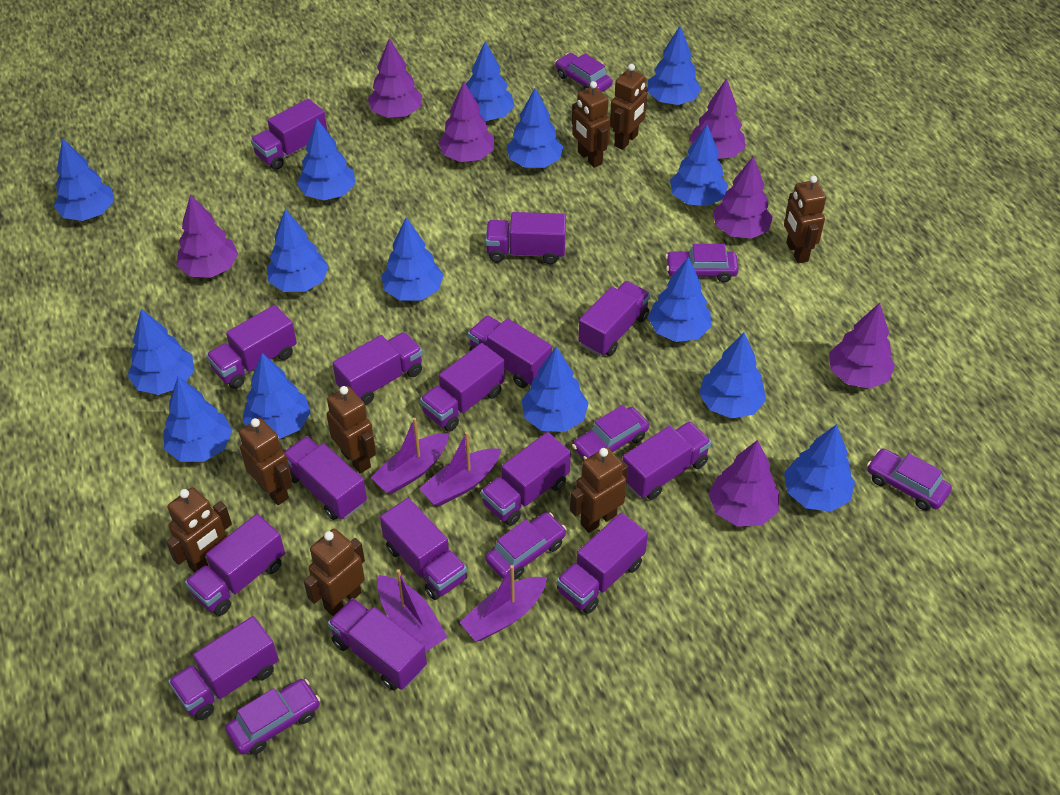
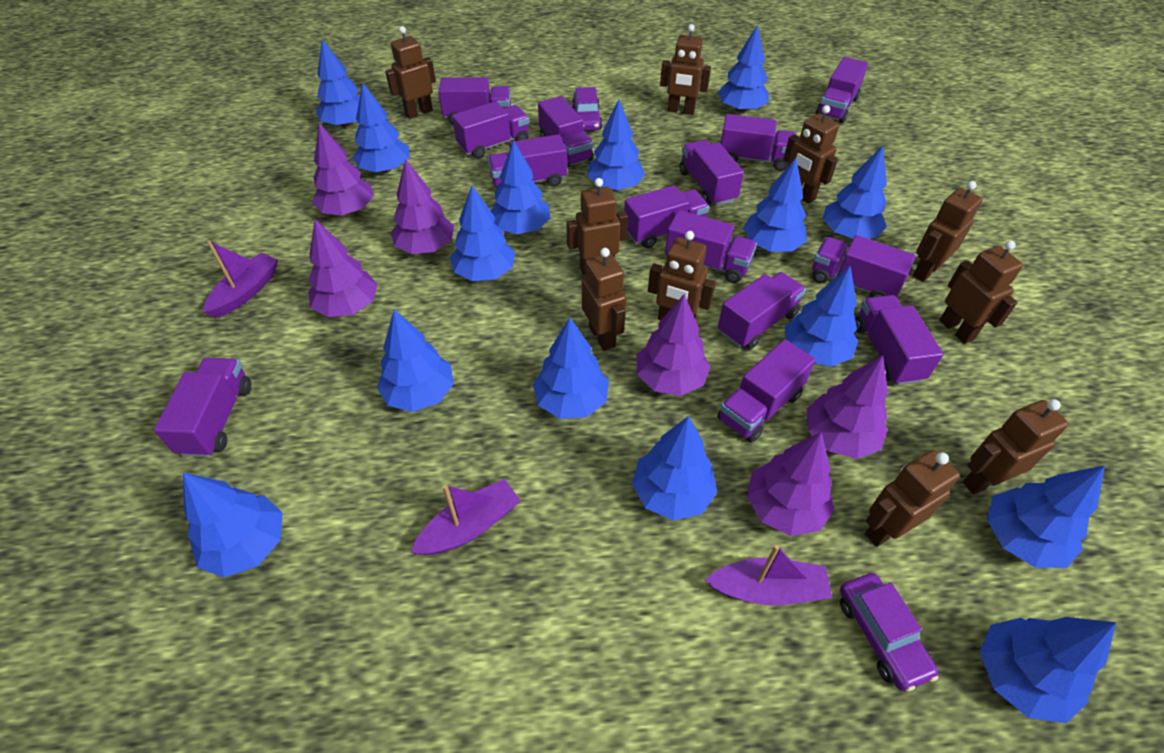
brown robot: 8 -> 10
purple boat: 4 -> 3
purple car: 6 -> 2
purple tree: 7 -> 6
purple truck: 15 -> 14

